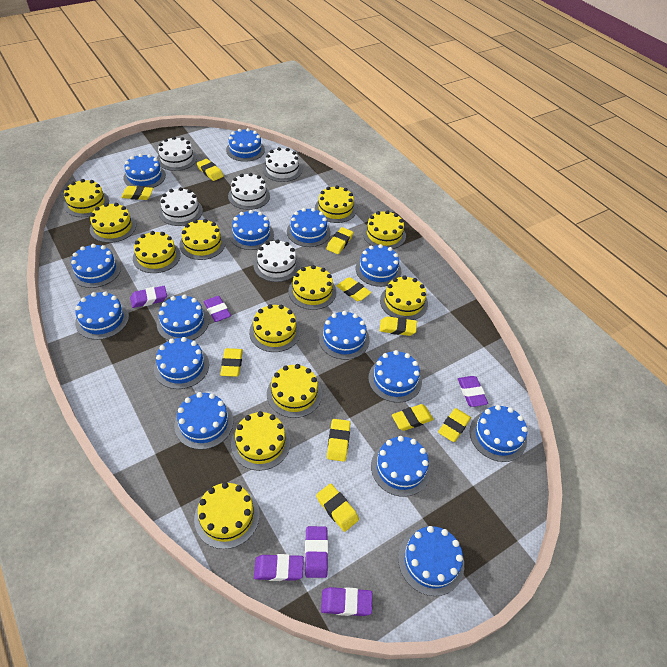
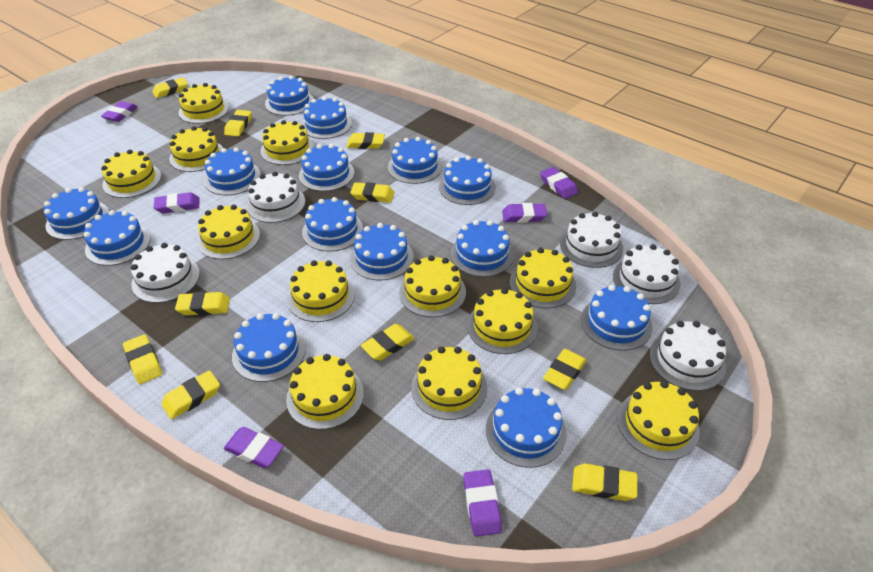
blue cake: 15 -> 14

